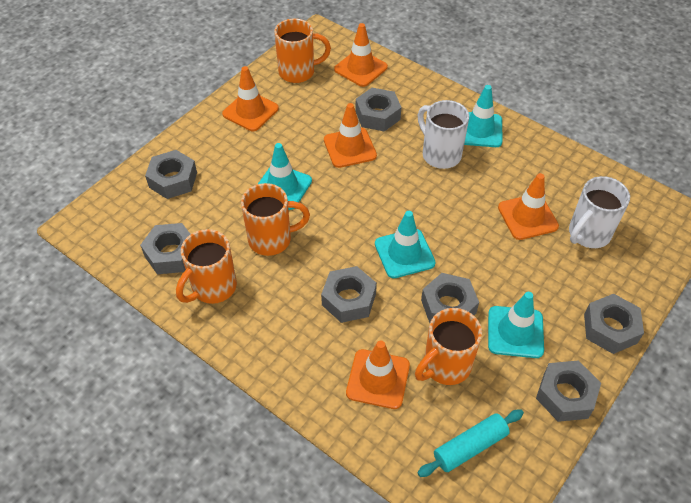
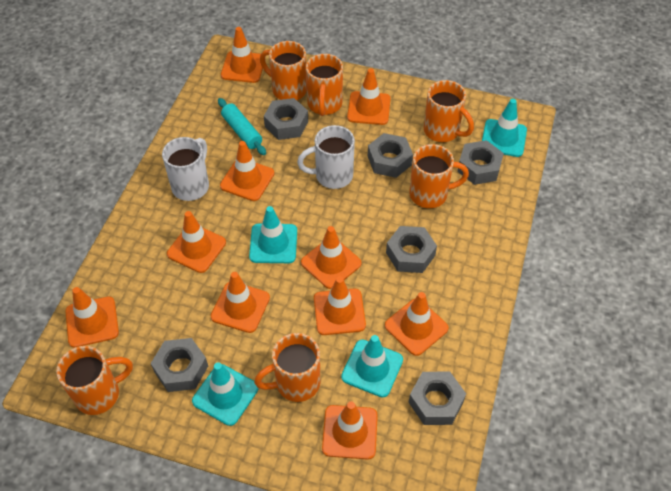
grey nut: 7 -> 6
orange mug: 4 -> 6
orange traffic cone: 5 -> 10

